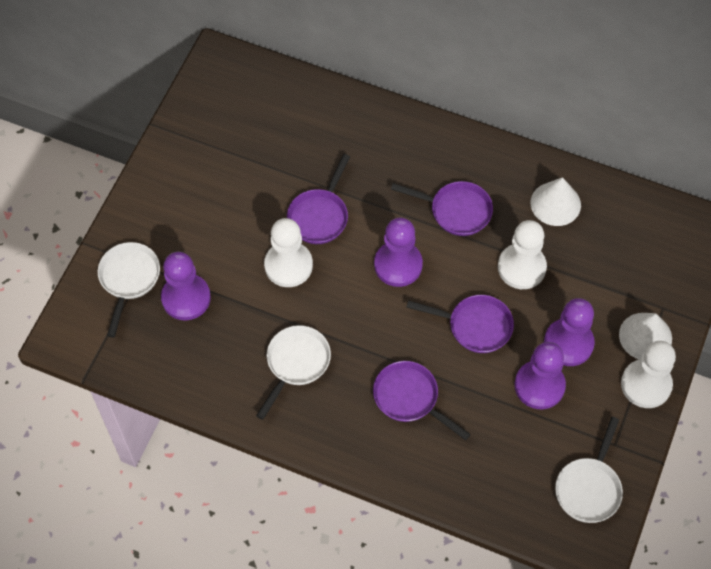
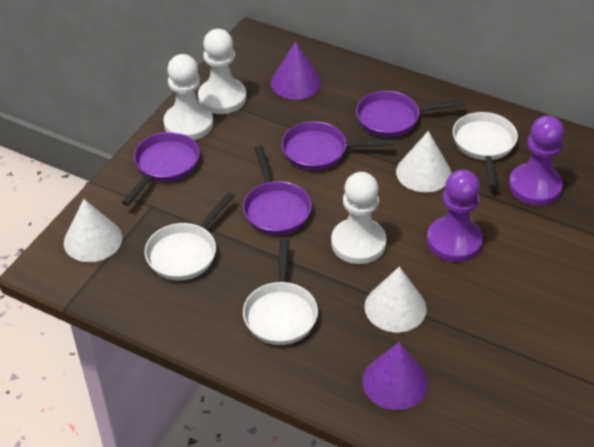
purple cone: 0 -> 2
purple pawn: 4 -> 2
white cone: 2 -> 3

